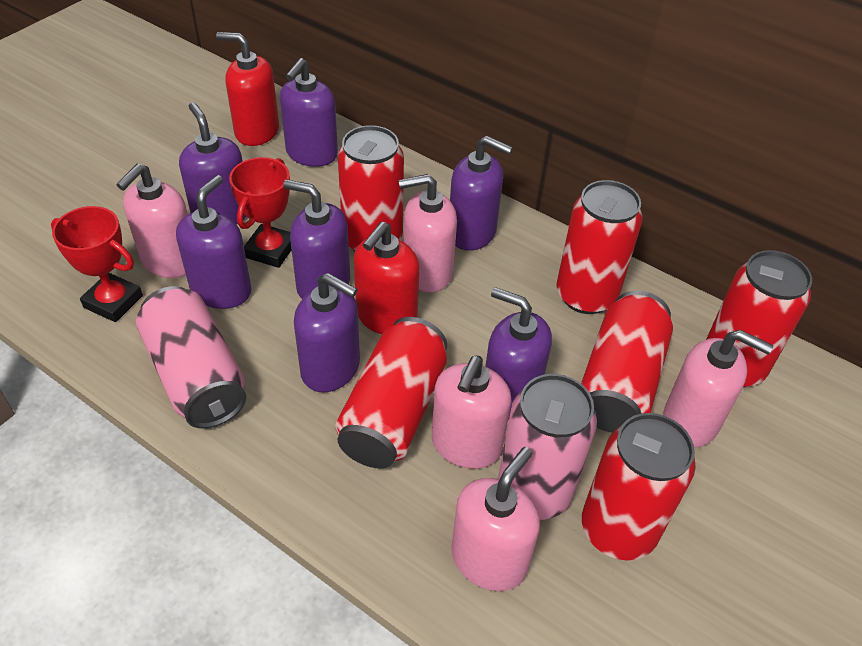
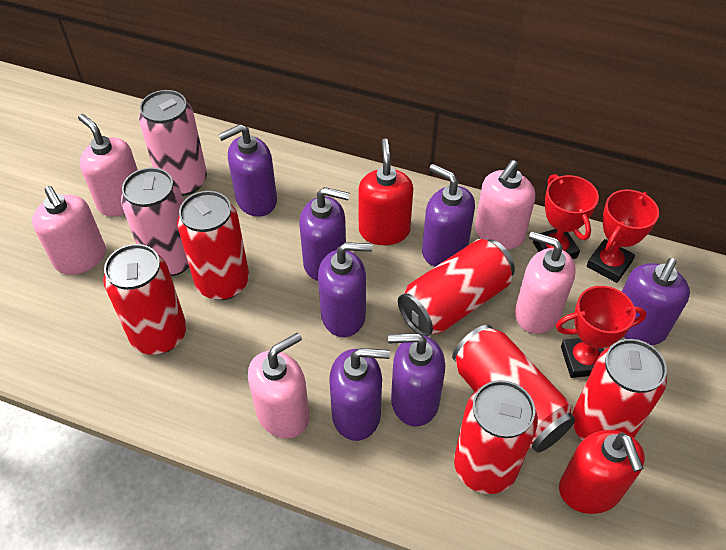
red trophy: 2 -> 3

